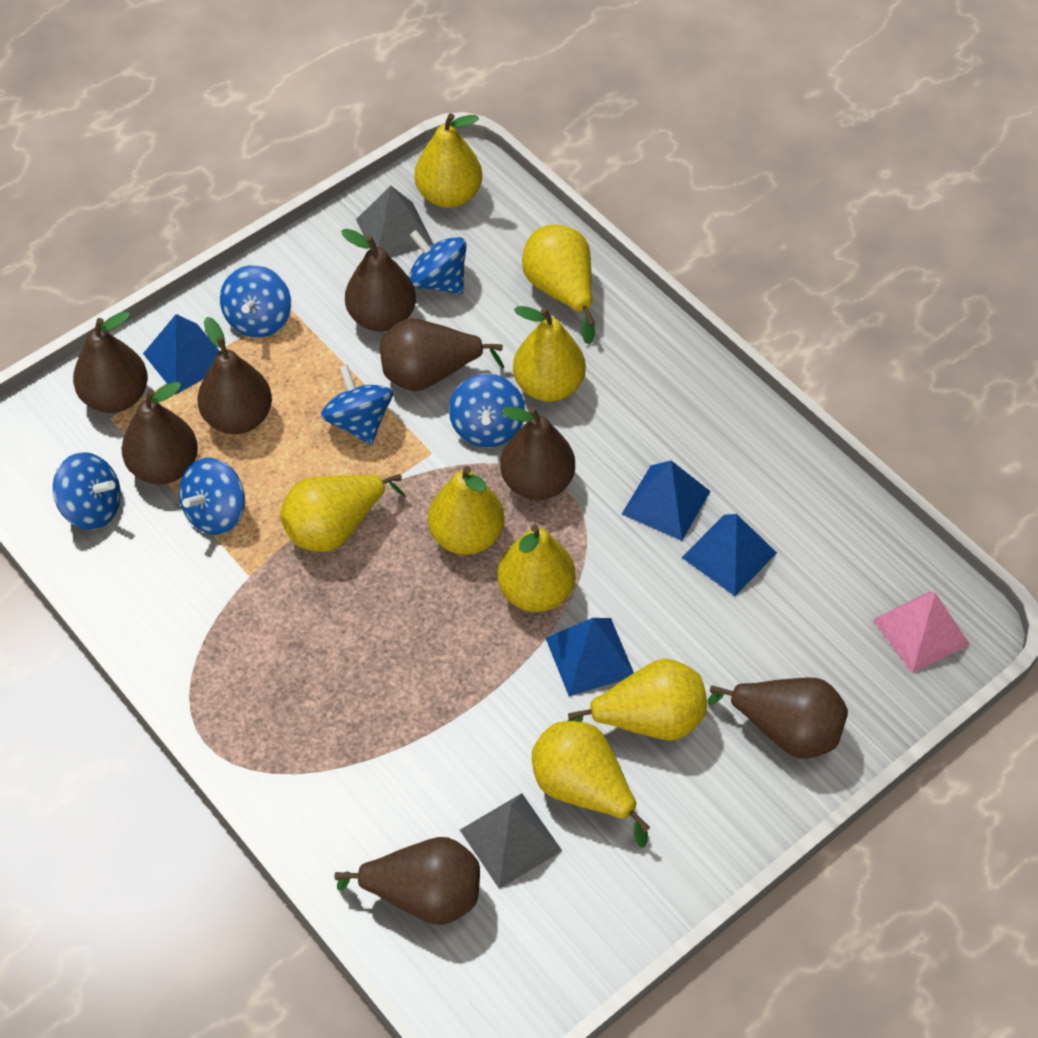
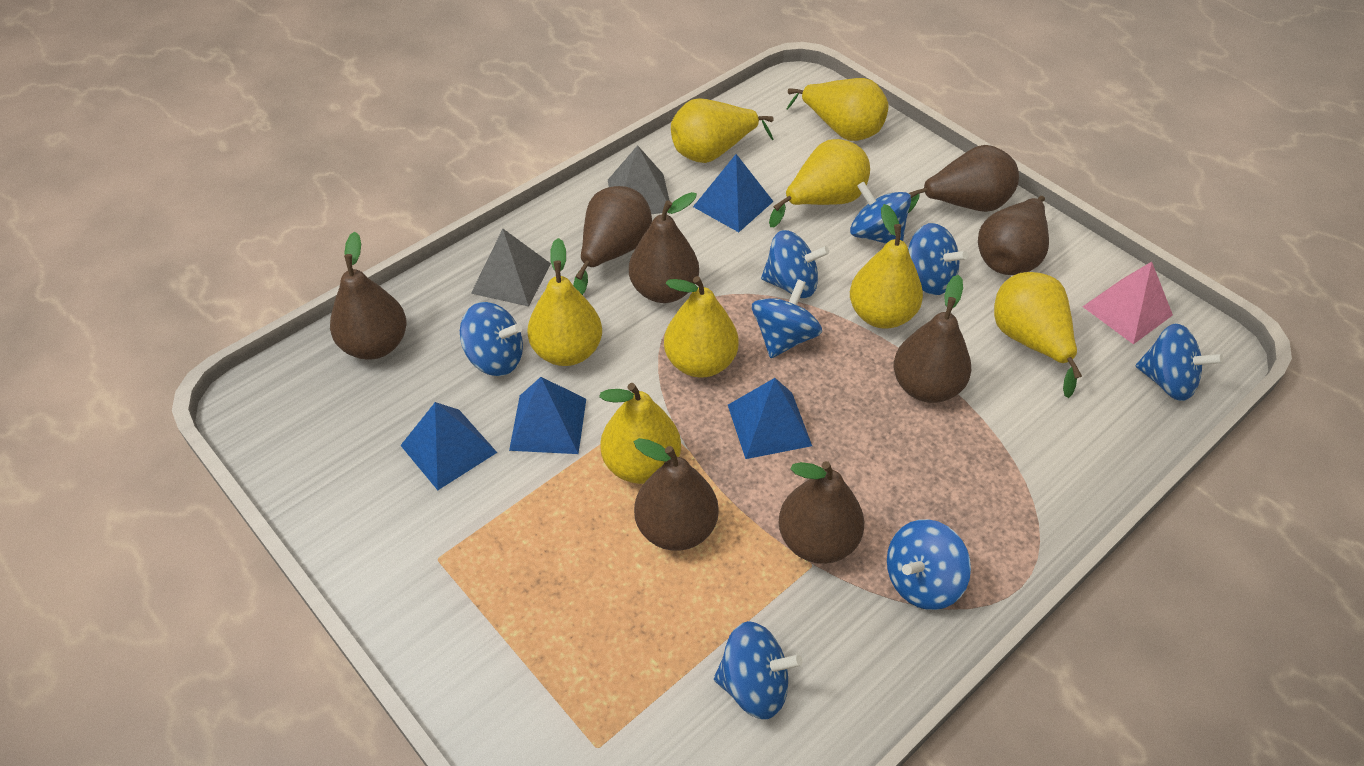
blue spinning top: 6 -> 8

